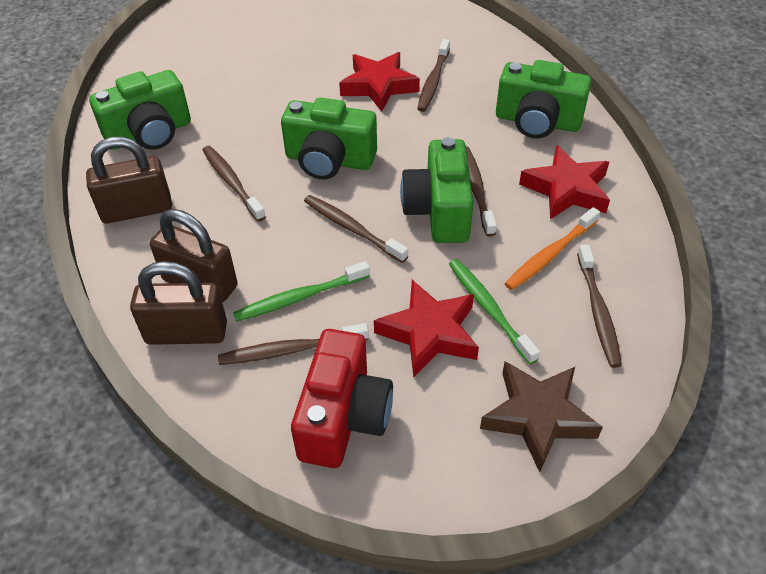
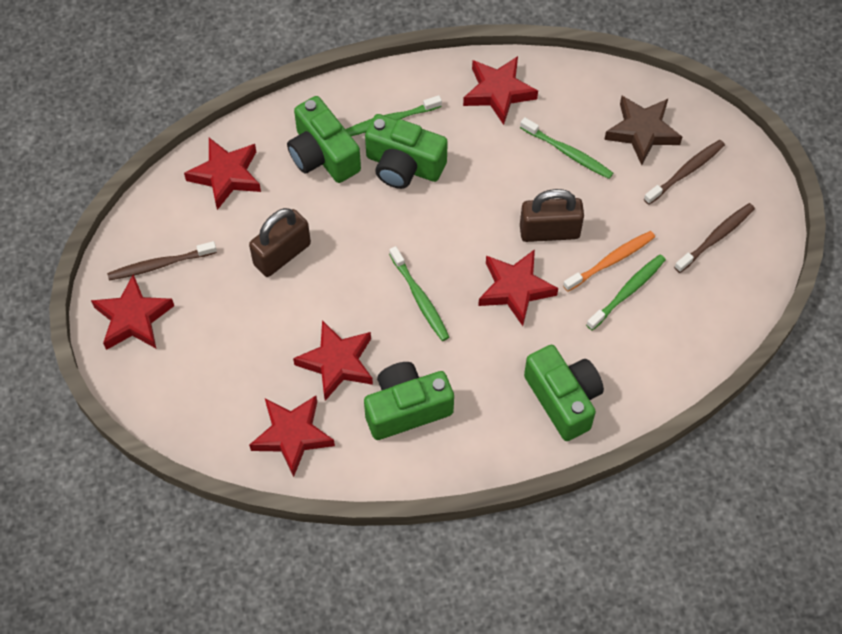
brown padlock: 3 -> 2
brown toothbrush: 6 -> 3
green toothbrush: 2 -> 4
red camera: 1 -> 0
red star: 3 -> 6

